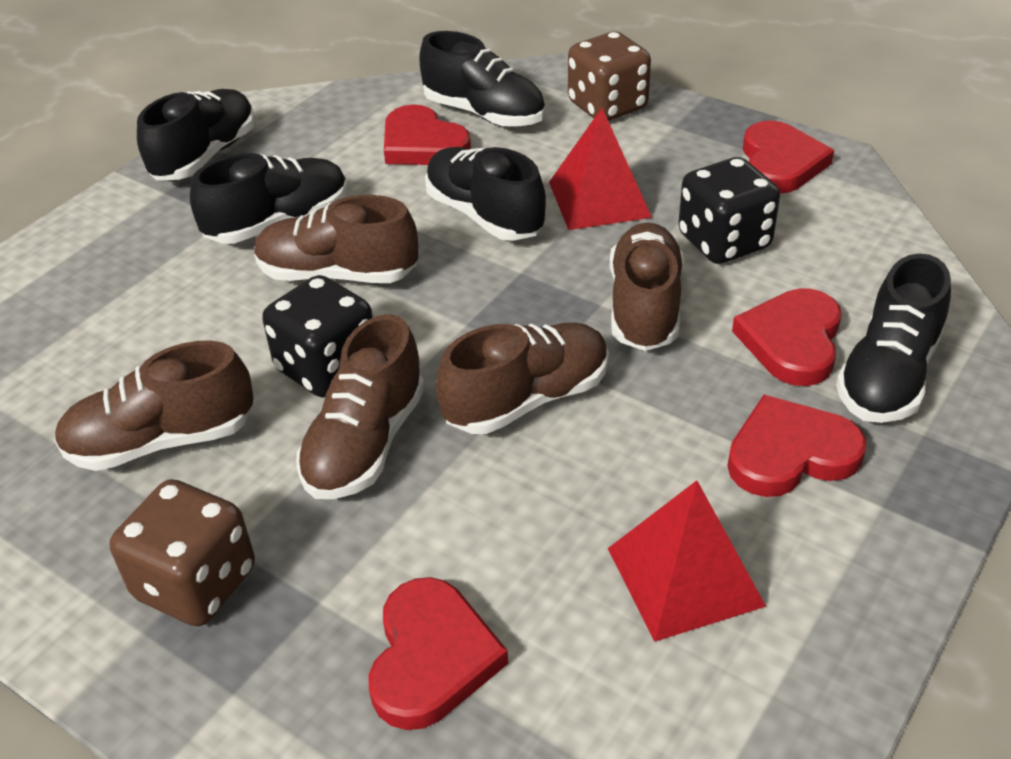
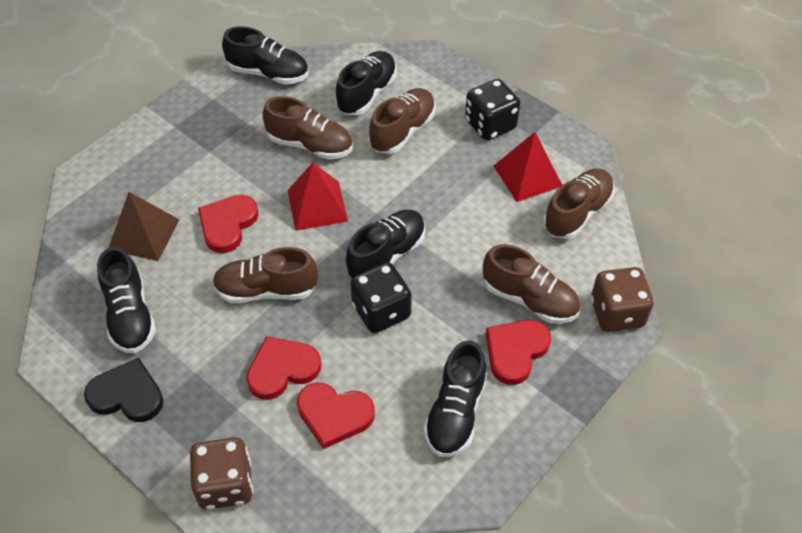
black heart: 0 -> 1
brown pyramid: 0 -> 1
red heart: 5 -> 4

